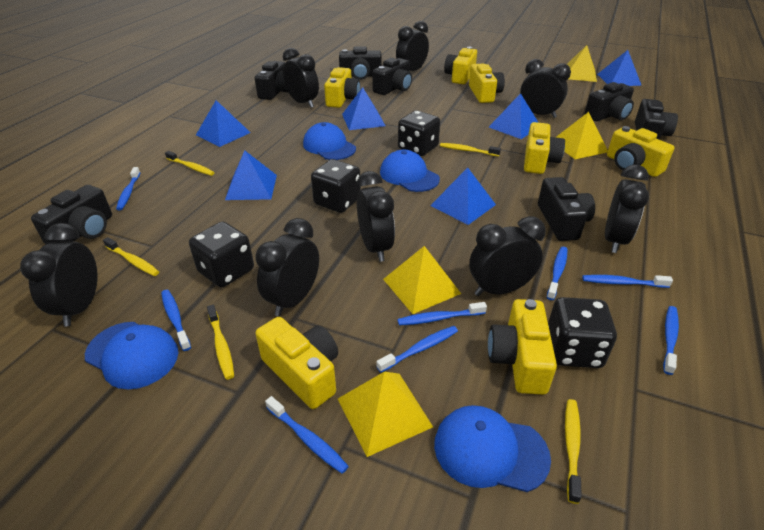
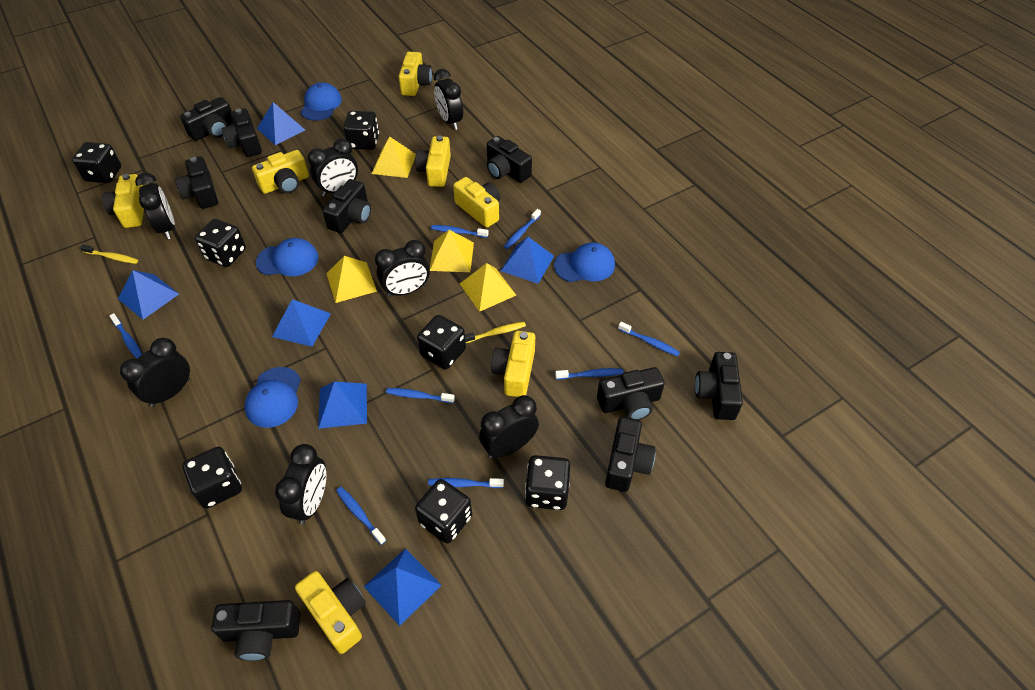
black camera: 7 -> 9
black clock: 8 -> 7
black dice: 4 -> 7
yellow toothbrush: 5 -> 2

